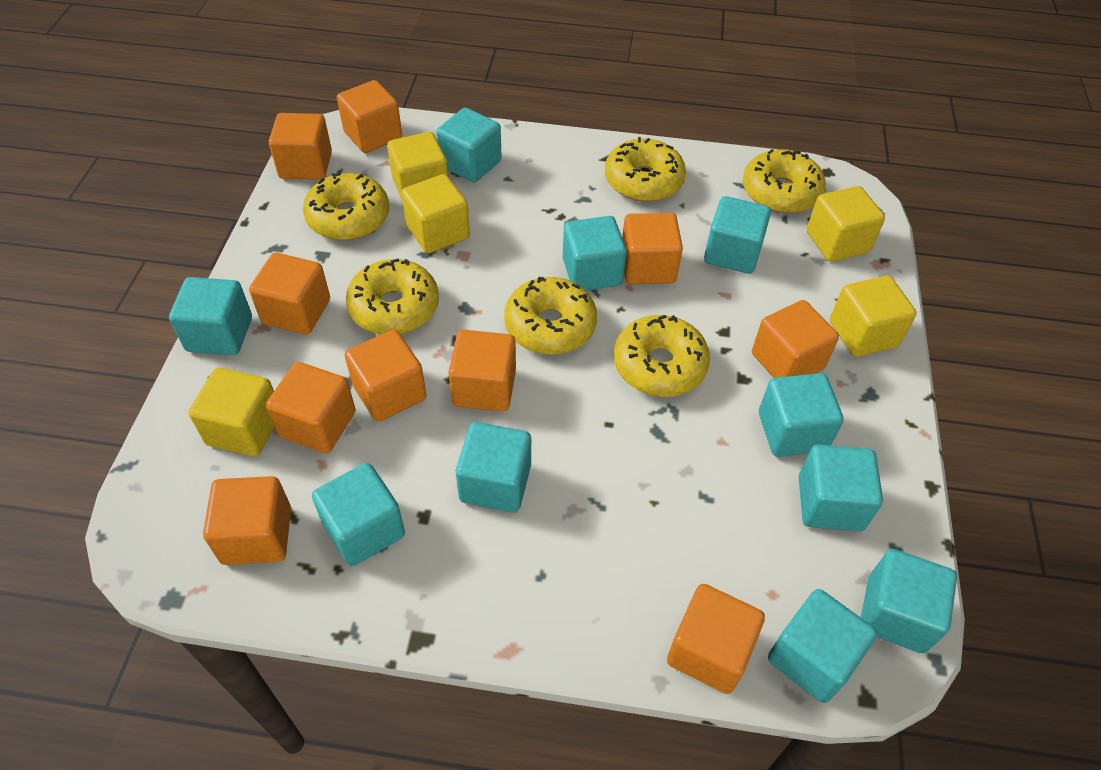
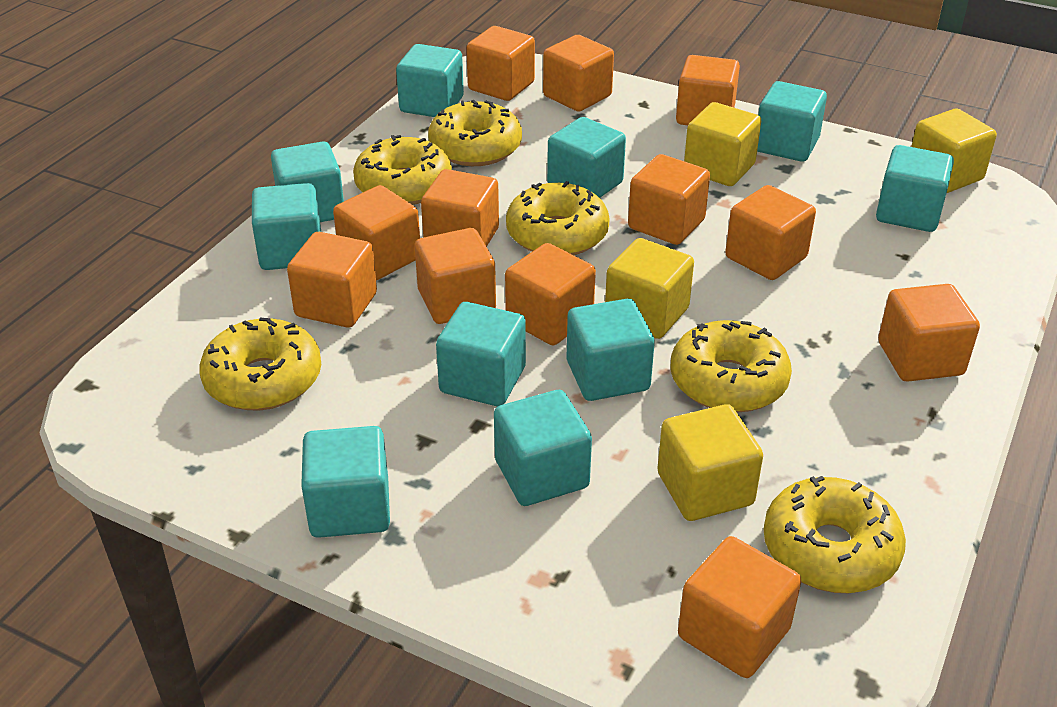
orange cube: 10 -> 12
yellow cube: 5 -> 4

